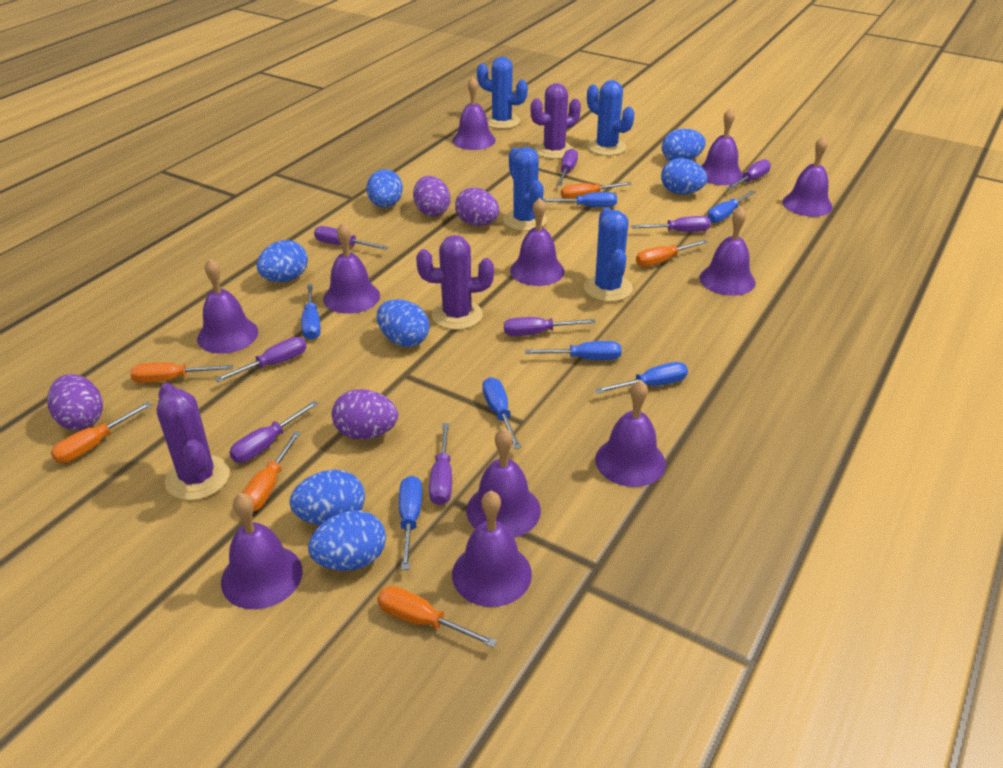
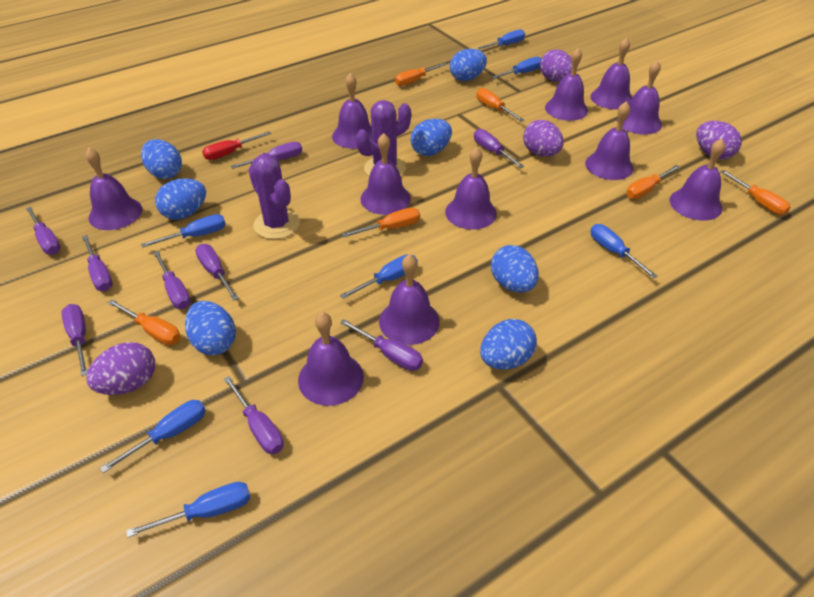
blue cactus: 4 -> 0
purple cactus: 3 -> 2
purple screwdriver: 8 -> 9
red screwdriver: 0 -> 1

